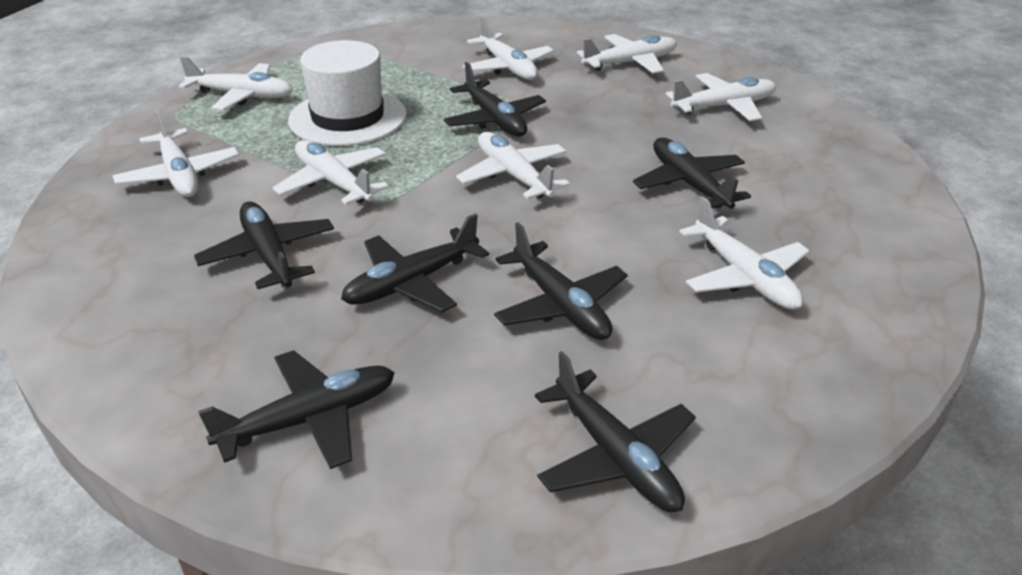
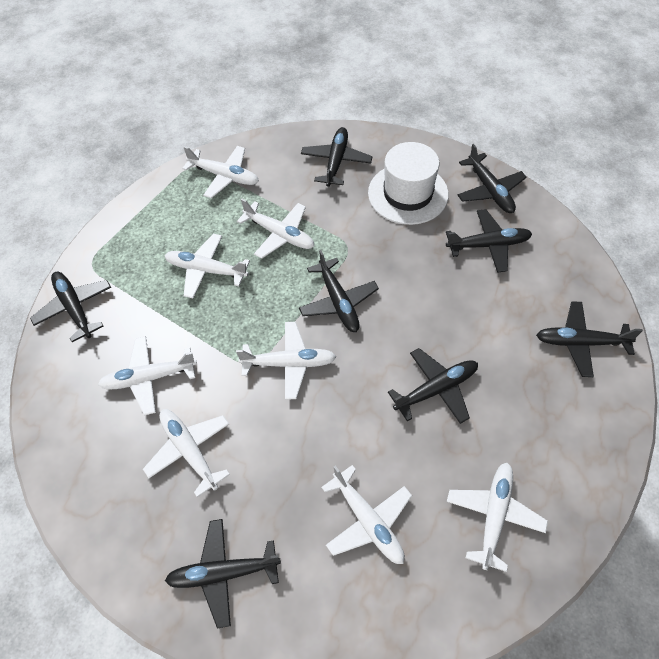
black plane: 7 -> 8

